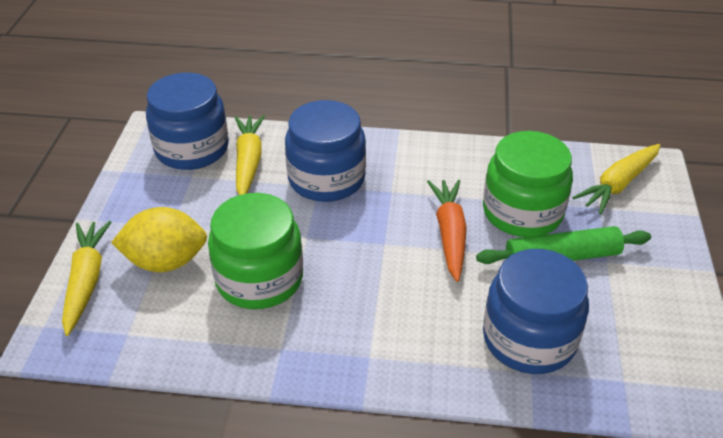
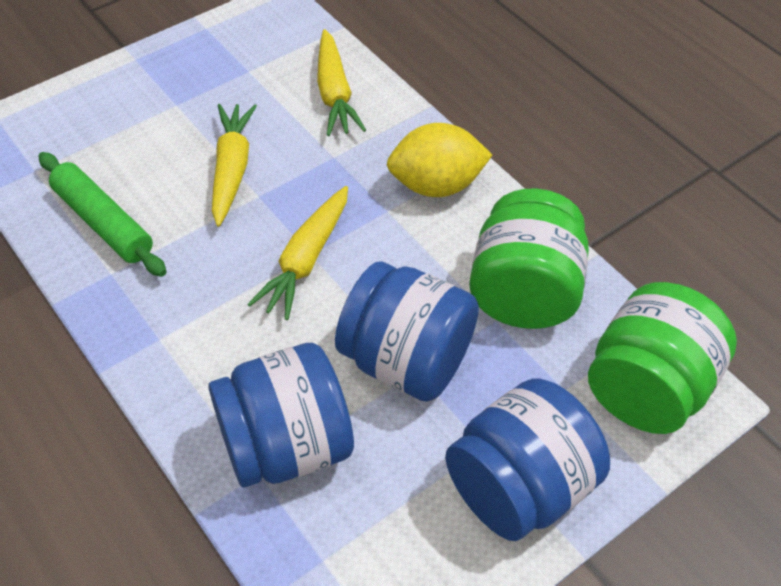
orange carrot: 1 -> 0

